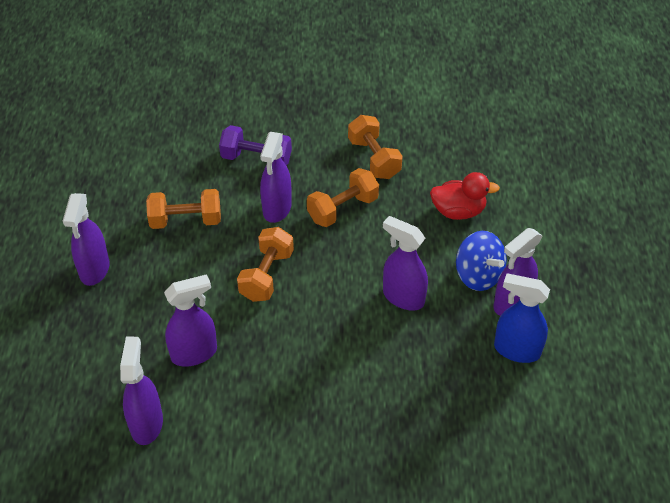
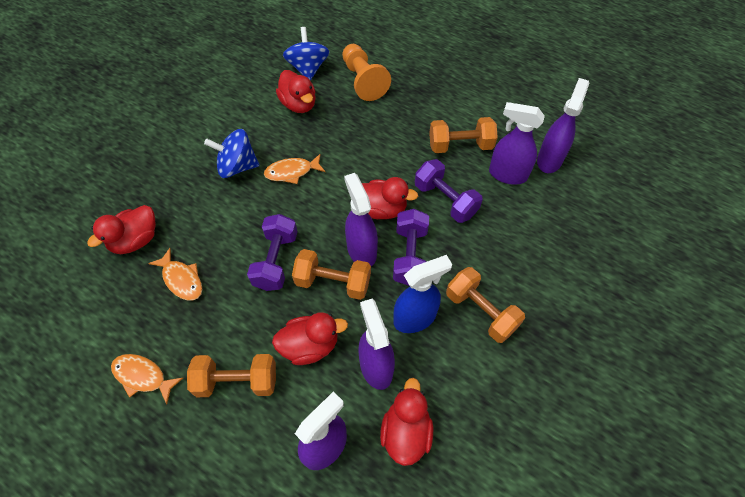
blue spinning top: 1 -> 2
orange fish: 0 -> 3
orange pawn: 0 -> 1
purple dumbbell: 1 -> 3
purple spray bottle: 6 -> 5
red duck: 1 -> 5

